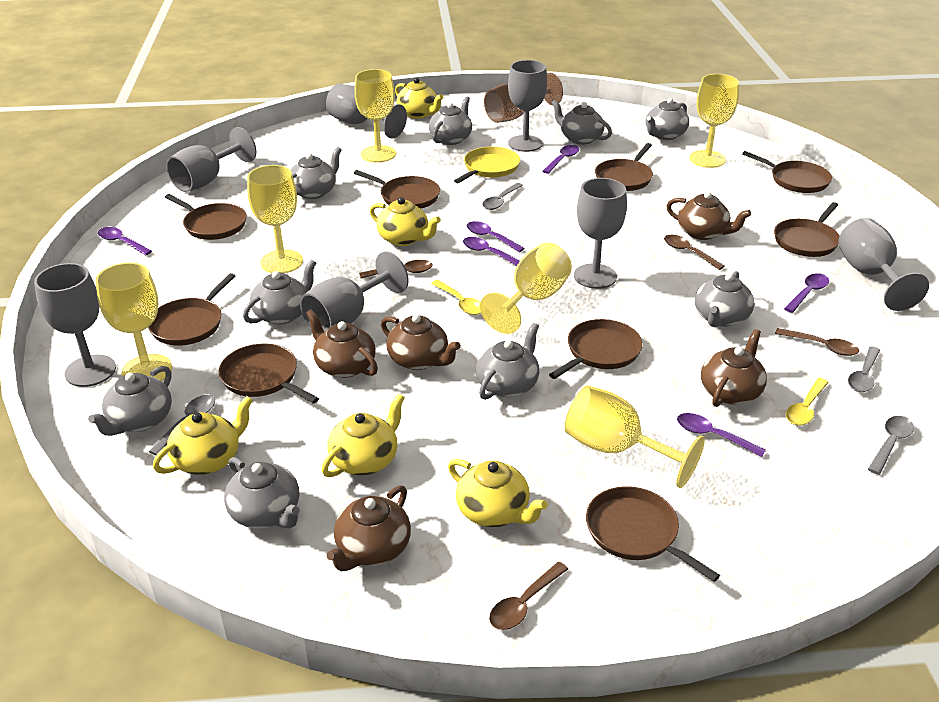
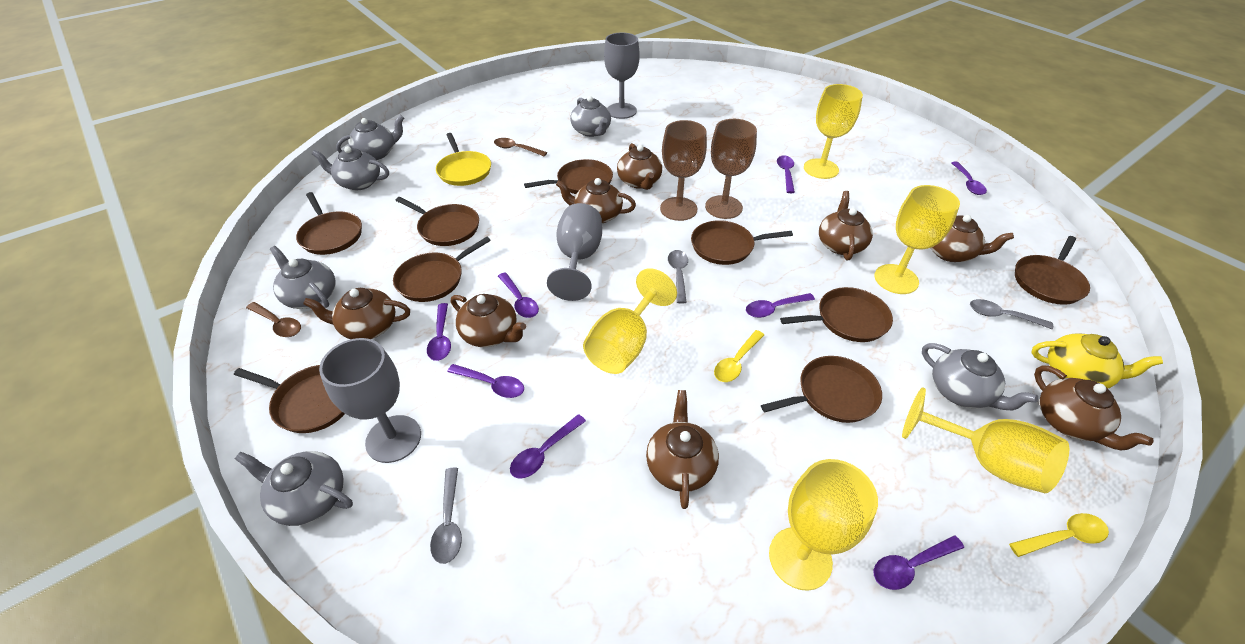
brown goblet: 1 -> 2
brown spoon: 4 -> 2
brown teapot: 5 -> 8
grey goblet: 7 -> 3
grey spoon: 4 -> 3
grey teapot: 9 -> 6
purple spoon: 6 -> 8
yellow goblet: 6 -> 5
yellow teapot: 5 -> 1

